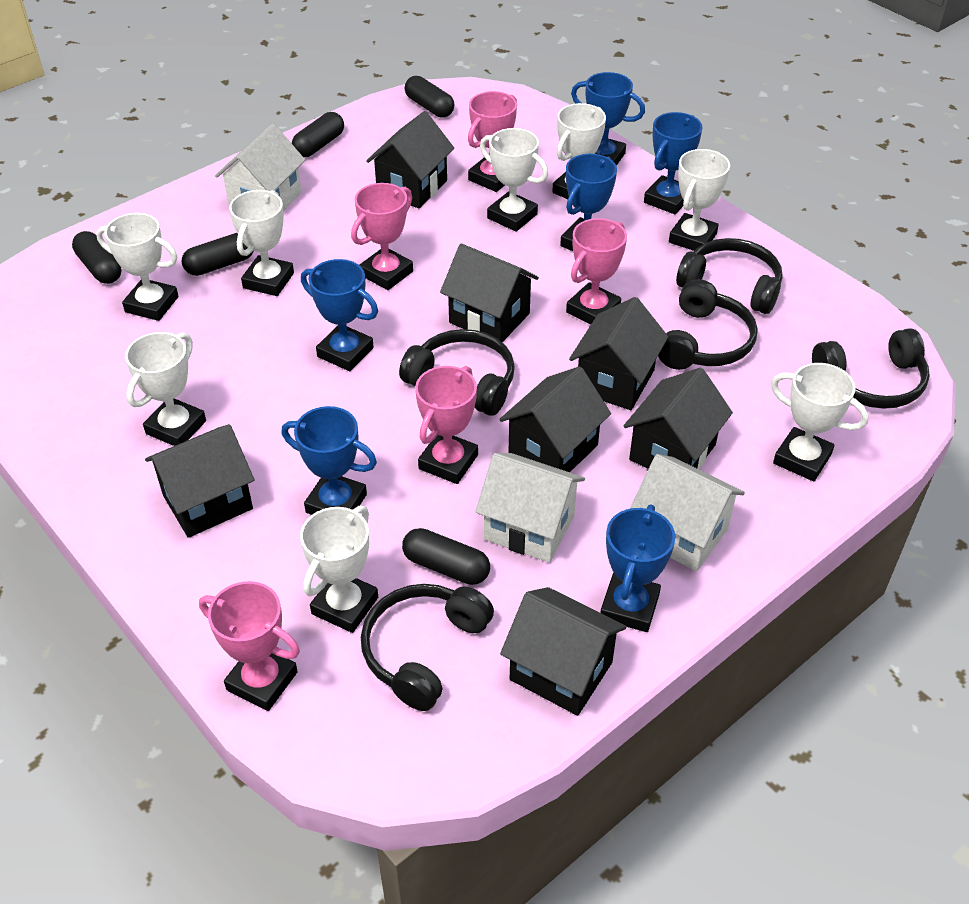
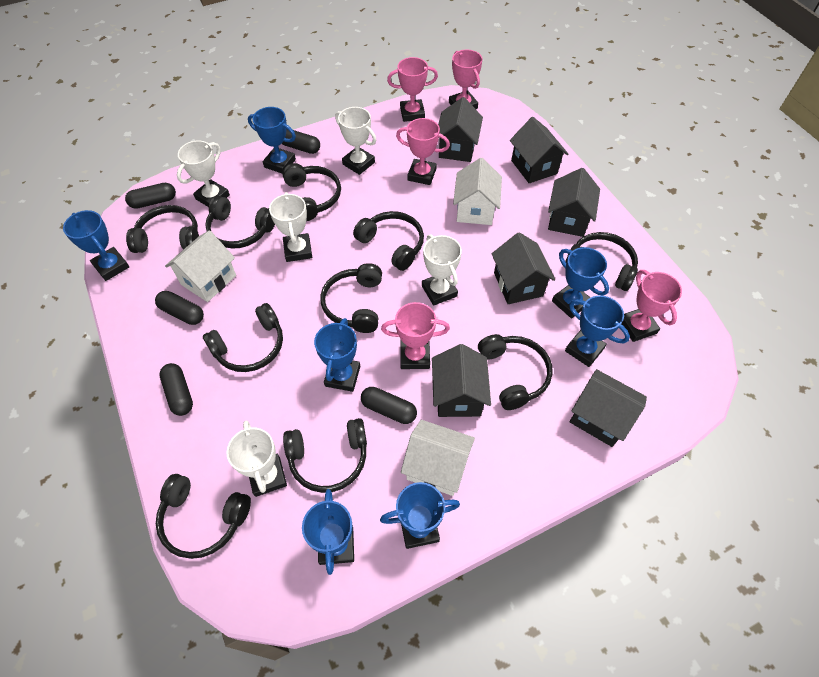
black headphones: 5 -> 10
black house: 7 -> 6
blue trophy: 6 -> 7
white trophy: 8 -> 5

